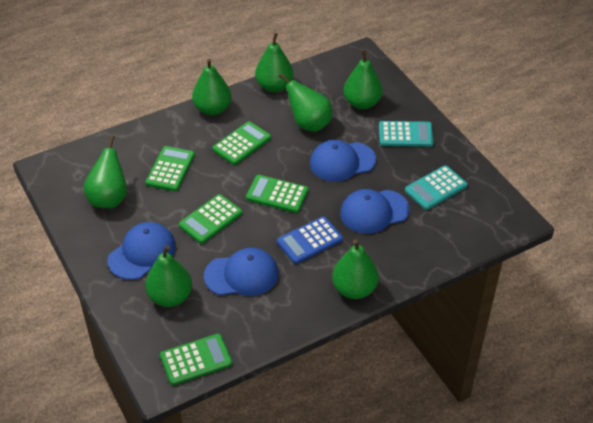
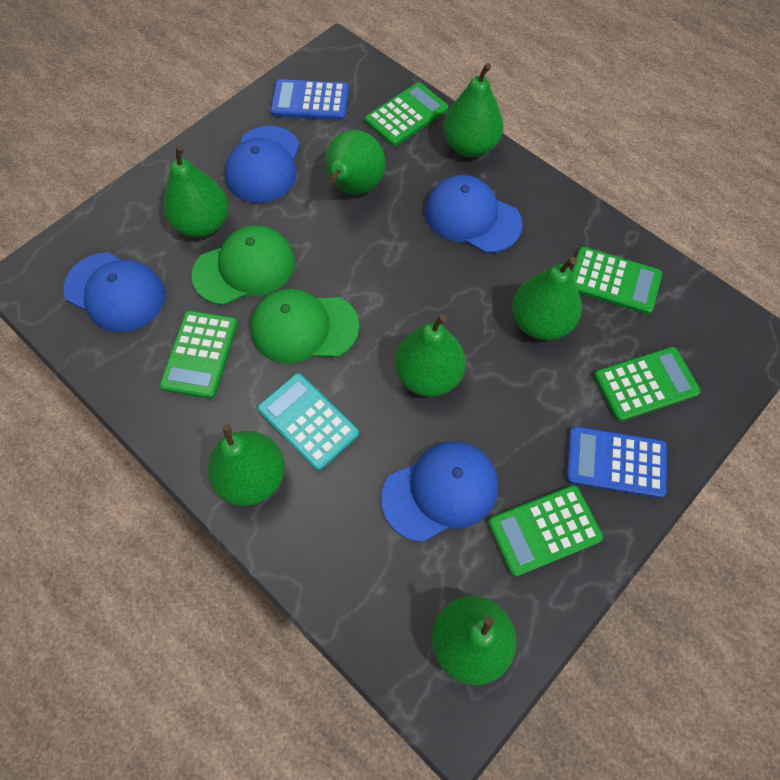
blue calculator: 1 -> 2
green cap: 0 -> 2
turquoise calculator: 2 -> 1

